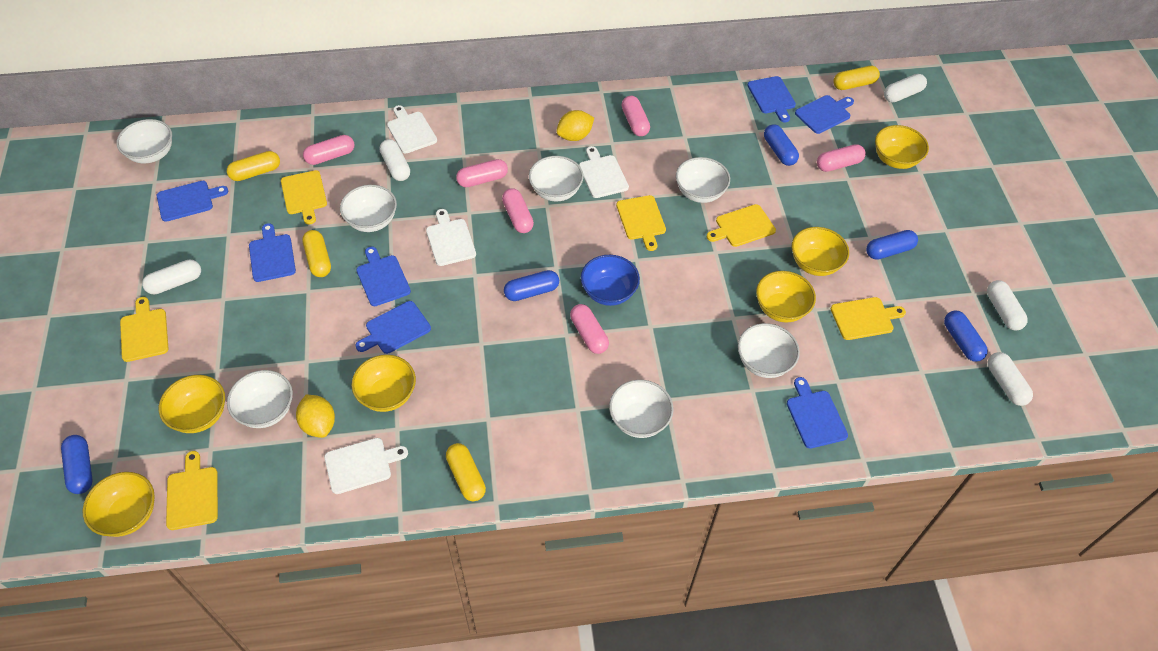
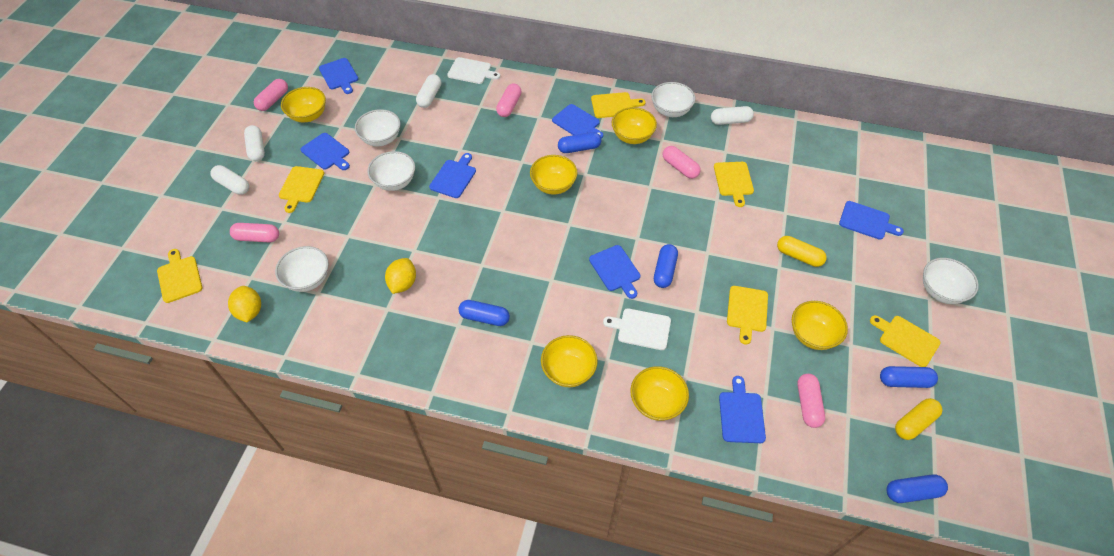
blue bowl: 1 -> 0
pink capsule: 6 -> 5
white bowl: 7 -> 5
white capsule: 5 -> 4
white cutting board: 4 -> 2
yellow capsule: 4 -> 2

